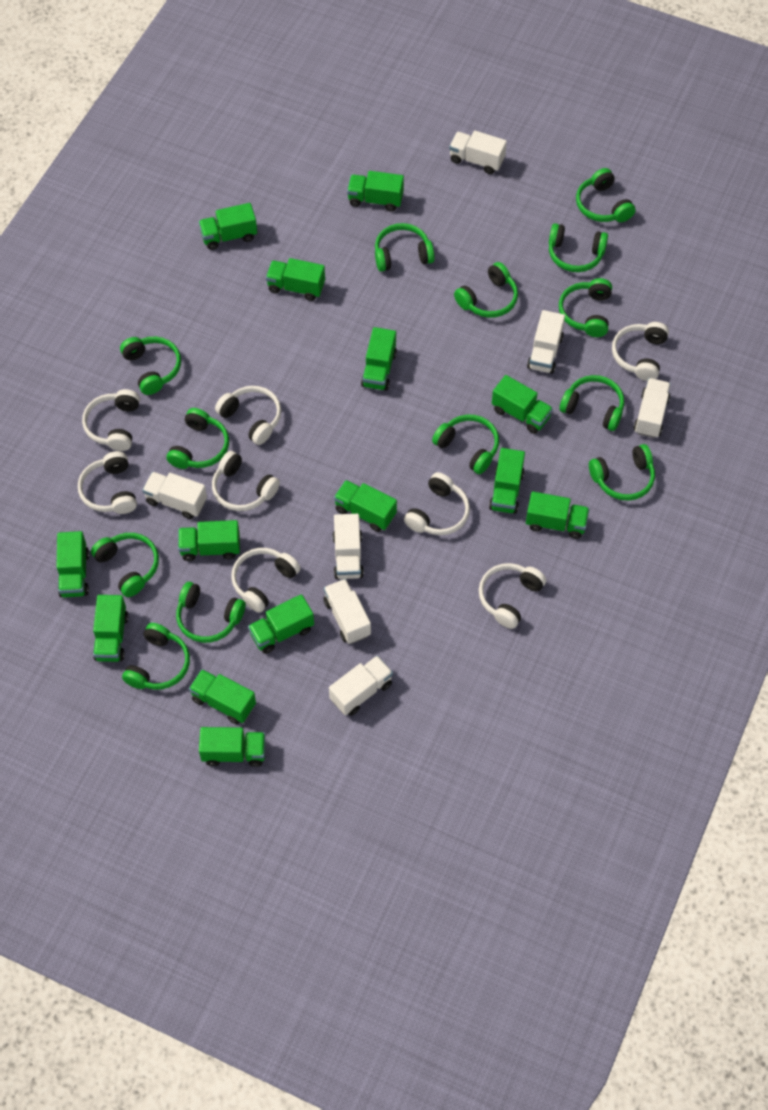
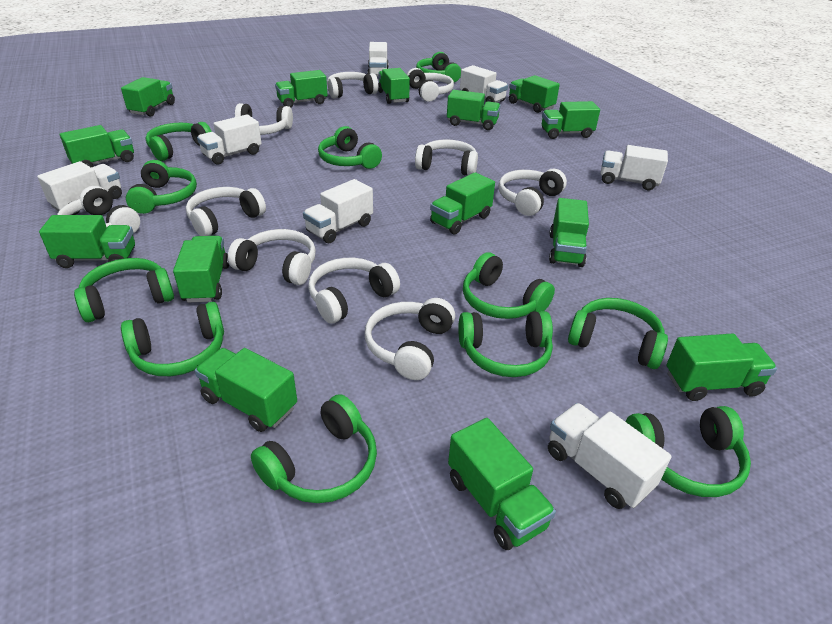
green headphones: 13 -> 11
white headphones: 8 -> 10

